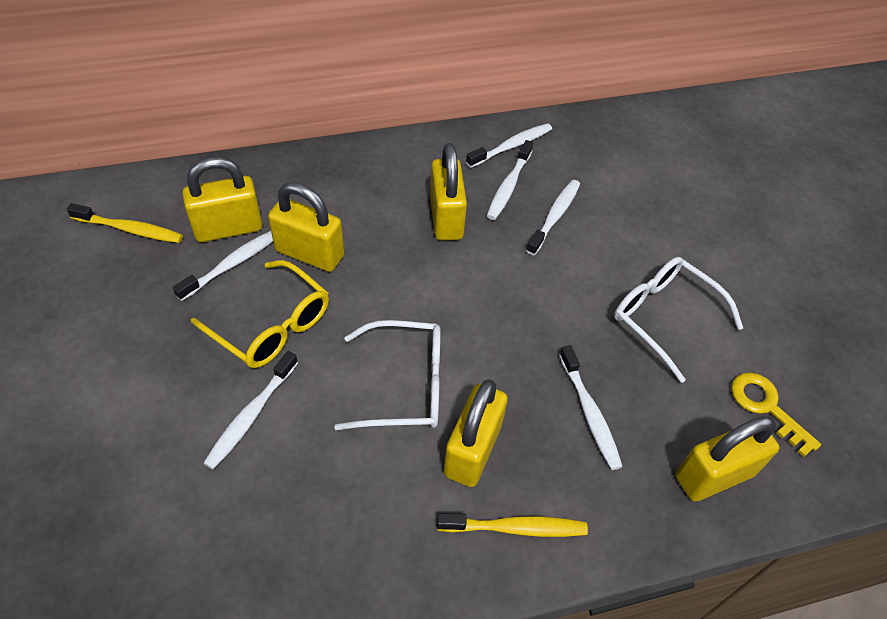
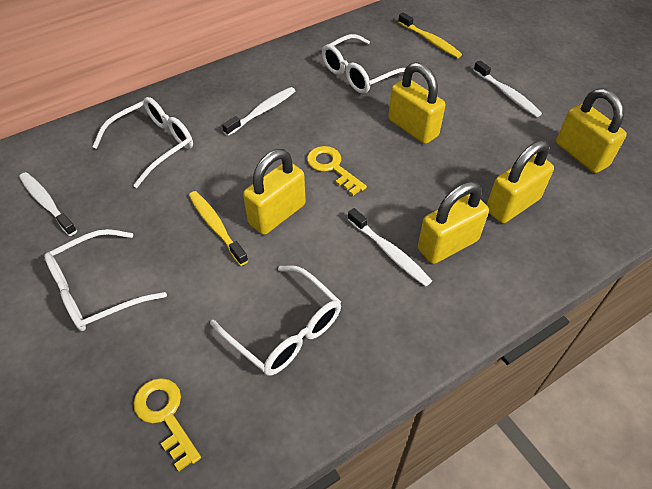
white glasses: 2 -> 4
white toothbrush: 6 -> 4
yellow glasses: 1 -> 0
yellow key: 1 -> 2

